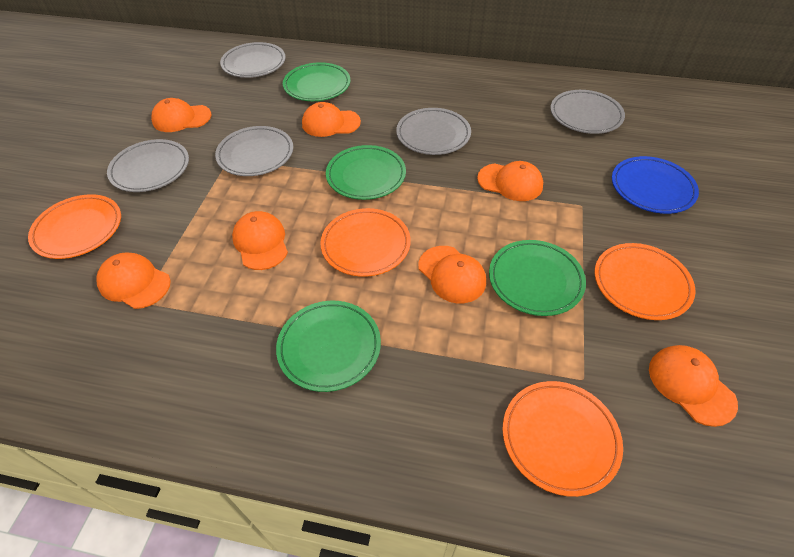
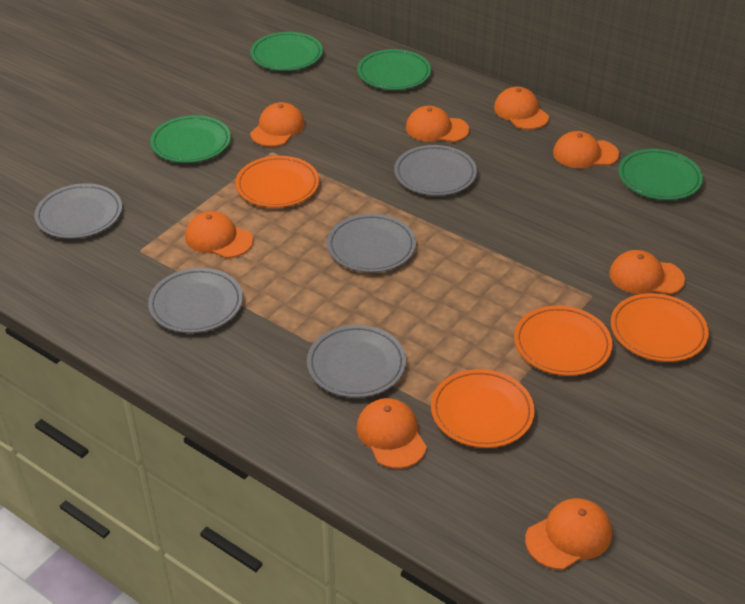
blue plate: 1 -> 0
orange cap: 7 -> 8

